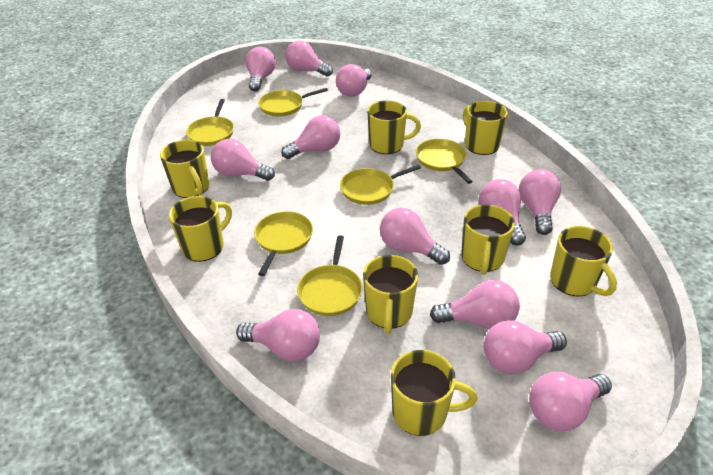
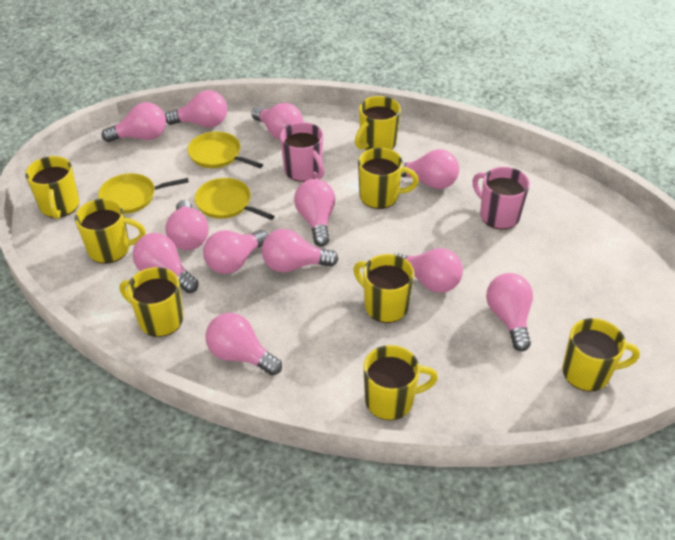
pink mug: 0 -> 2
yellow pan: 6 -> 3

